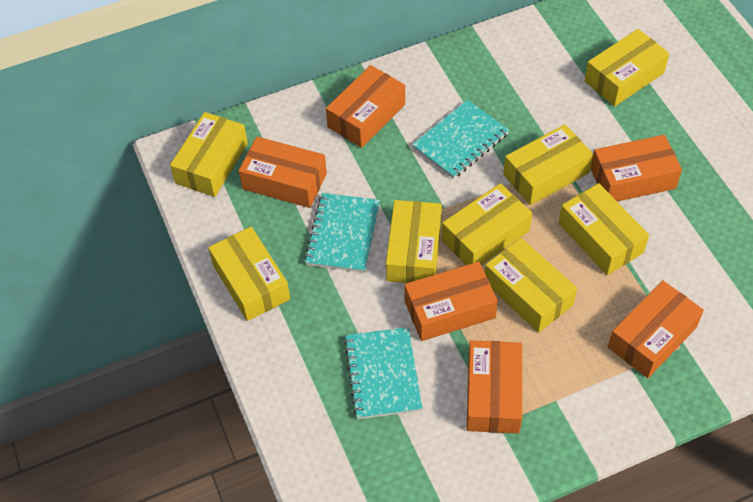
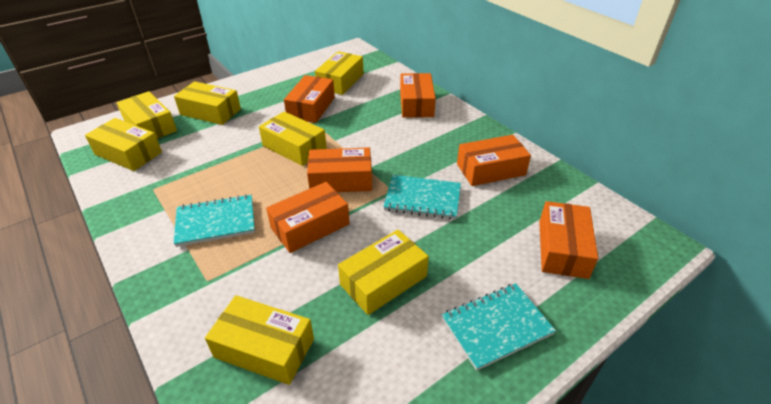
yellow box: 8 -> 7

